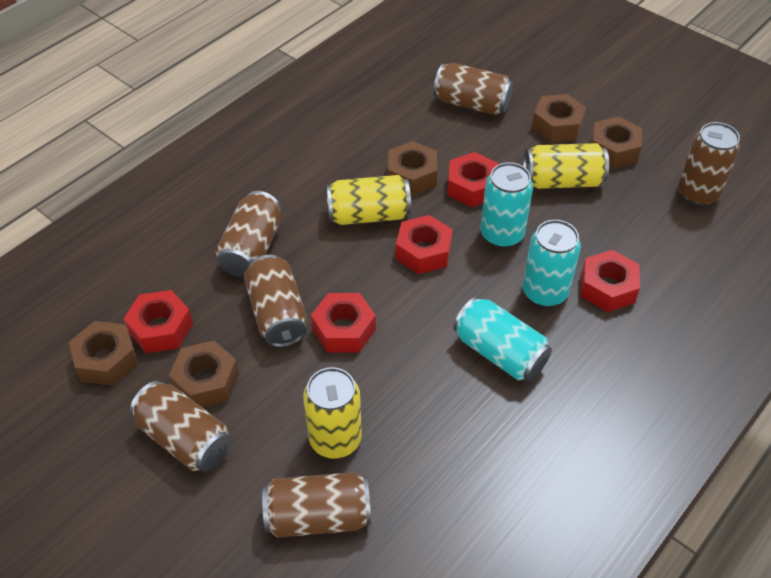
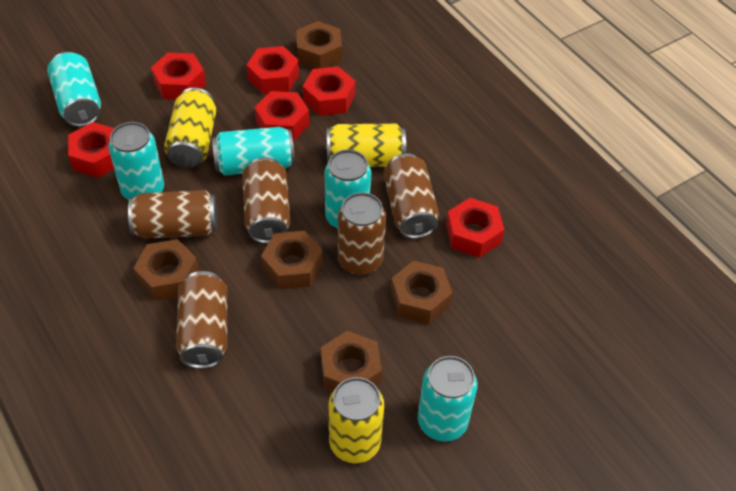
brown can: 6 -> 5
red nut: 5 -> 6
turquoise can: 3 -> 5

